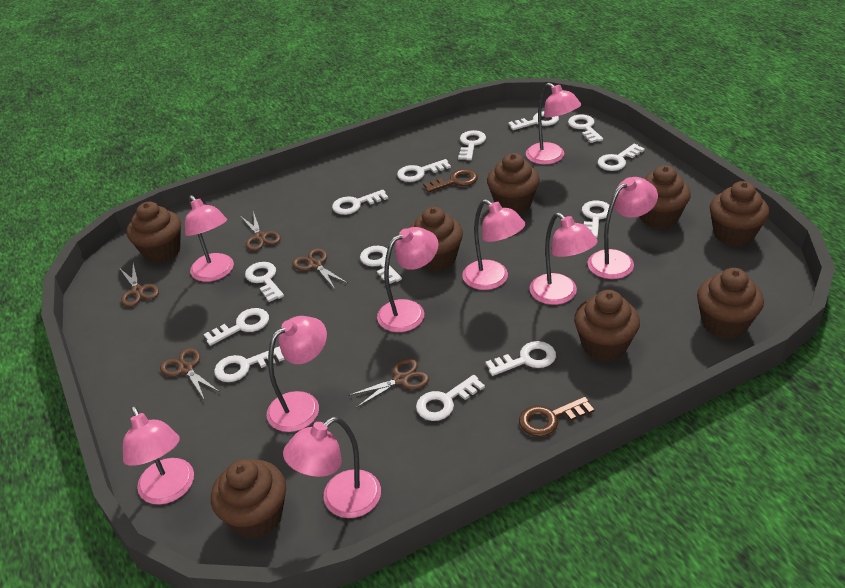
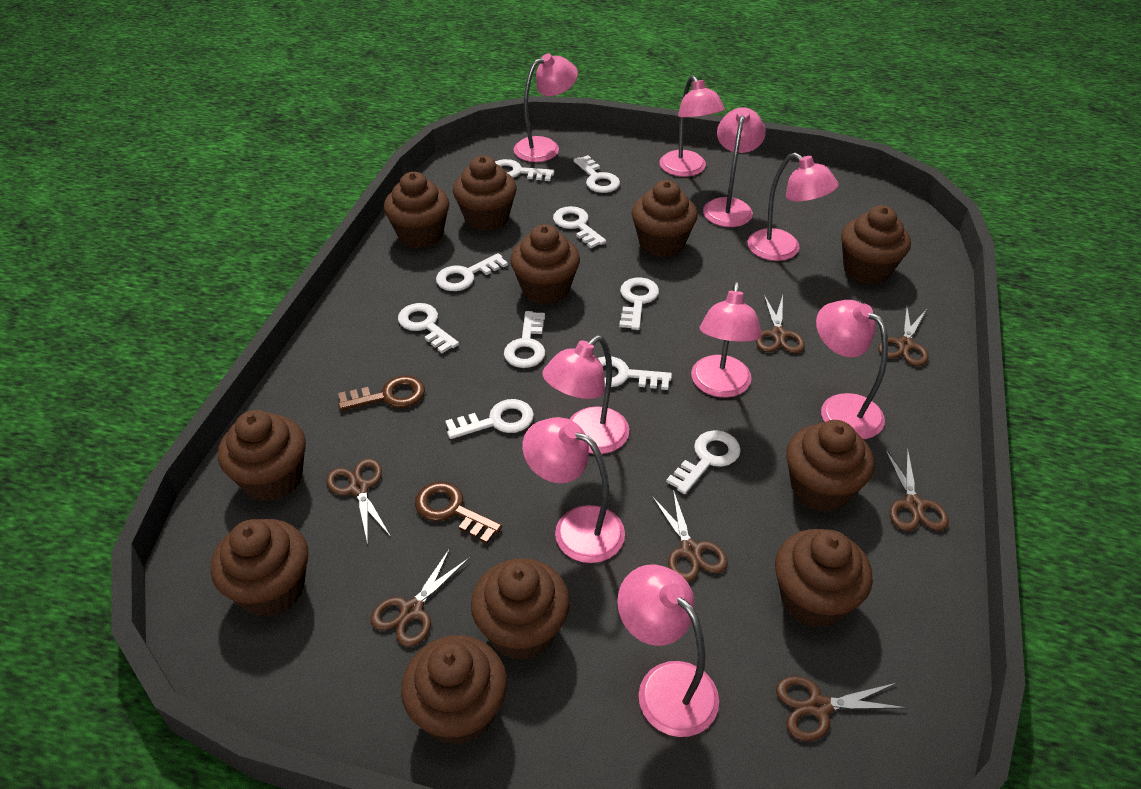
brown cupcake: 8 -> 11
brown scissors: 5 -> 7
white key: 13 -> 10

